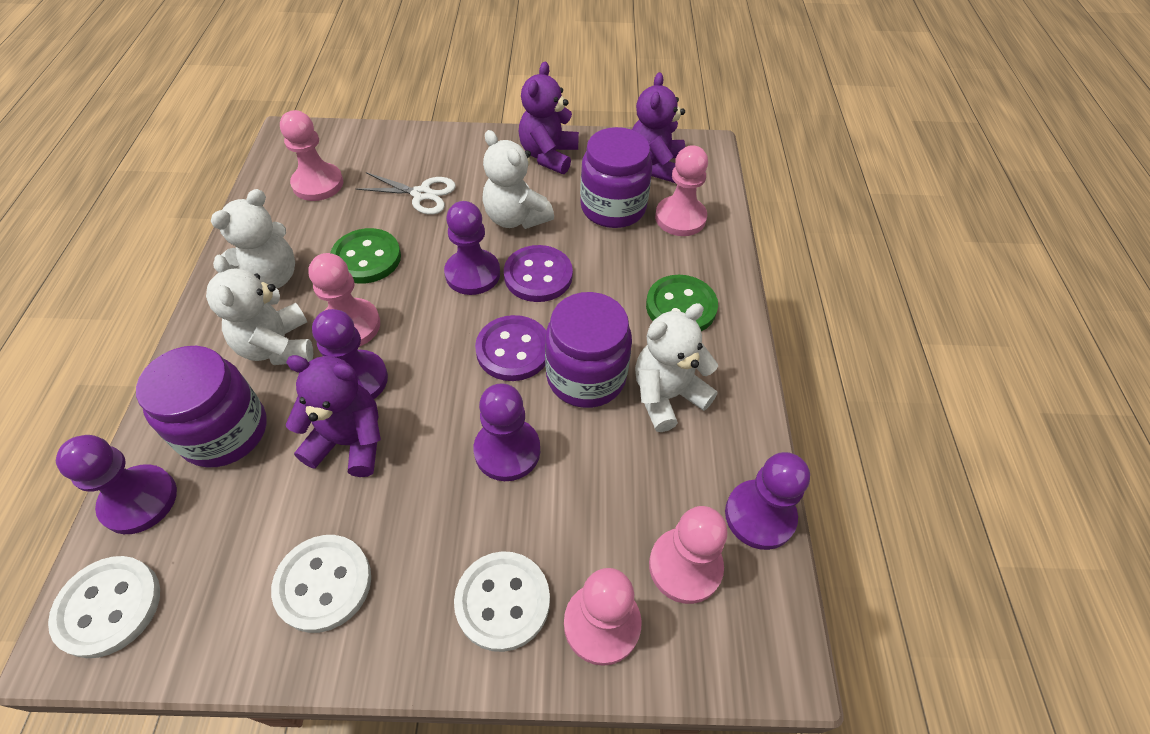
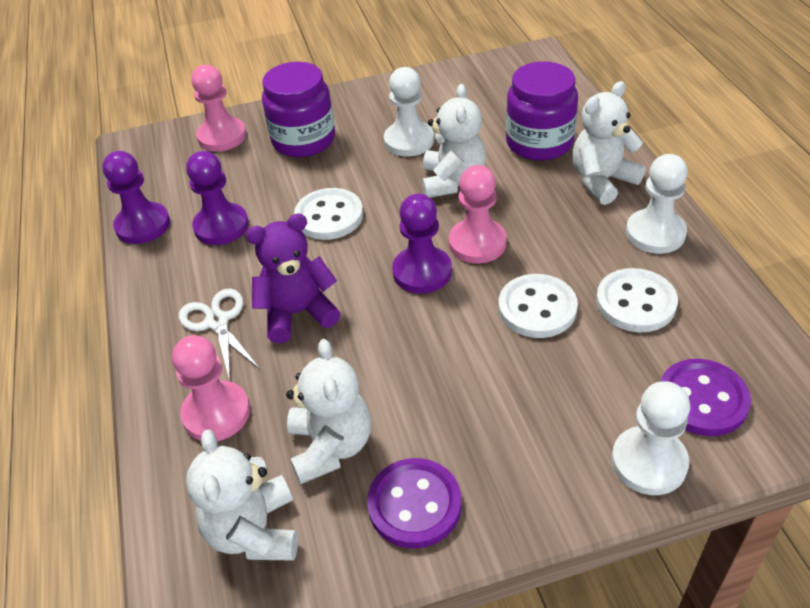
green button: 2 -> 0
pink pawn: 5 -> 3
purple jar: 3 -> 2
purple pawn: 5 -> 3
purple teddy bear: 3 -> 1
white pawn: 0 -> 3

